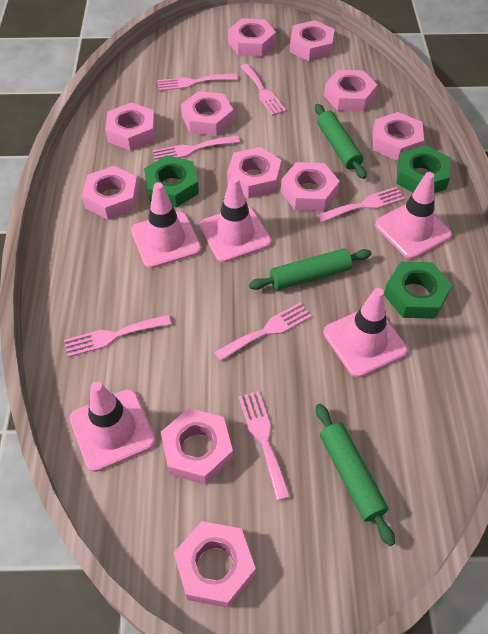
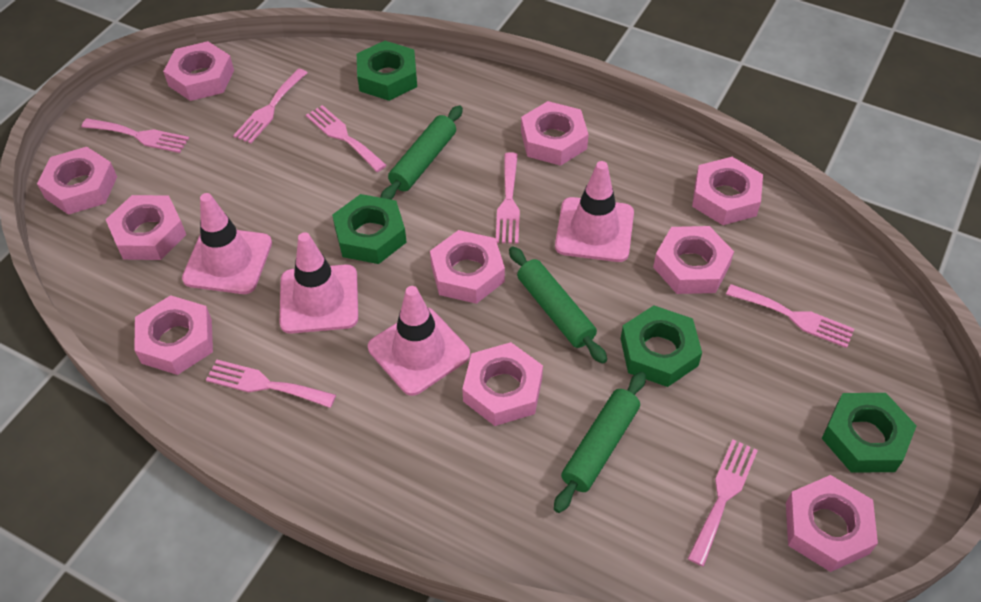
green nut: 3 -> 4
pink nut: 11 -> 10
pink traffic cone: 5 -> 4

